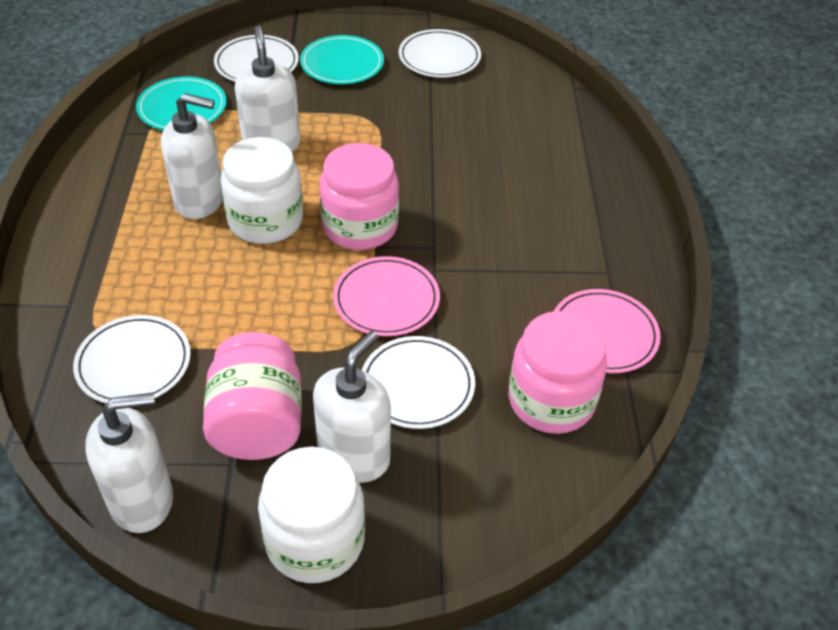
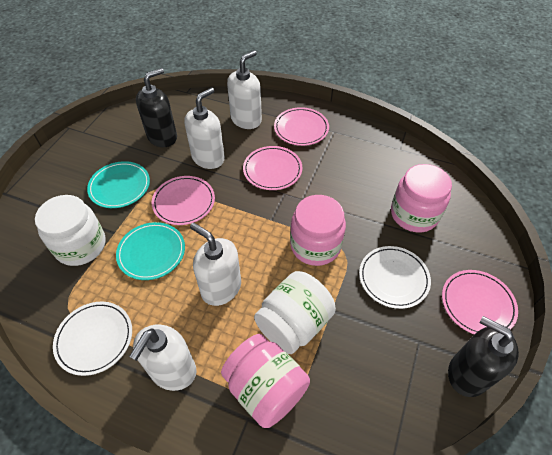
black soap dispenser: 0 -> 2
pink plate: 2 -> 4
white plate: 4 -> 2

